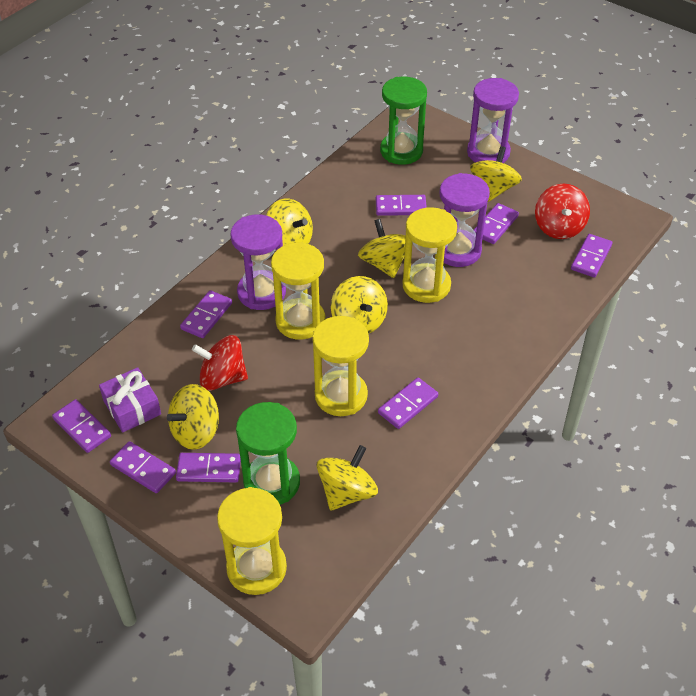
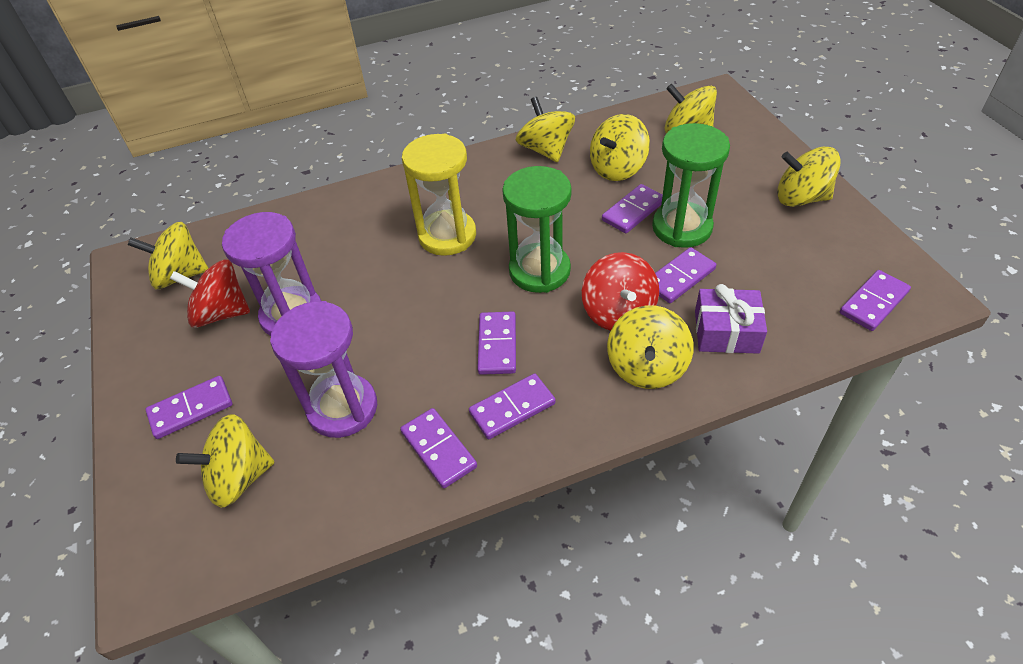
purple domino: 8 -> 7
purple hourglass: 3 -> 2
yellow hourglass: 4 -> 1
yellow spinning top: 6 -> 7

